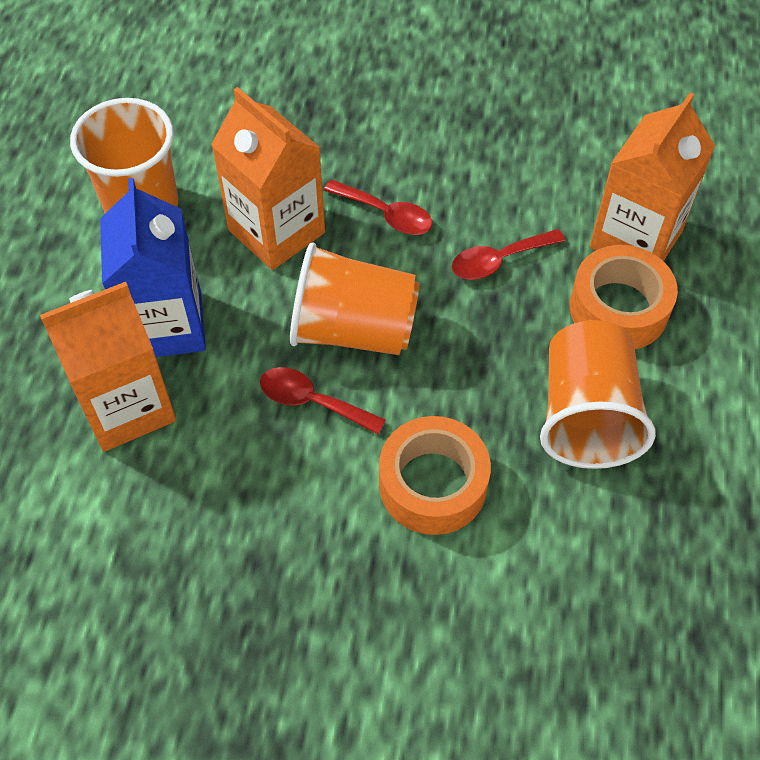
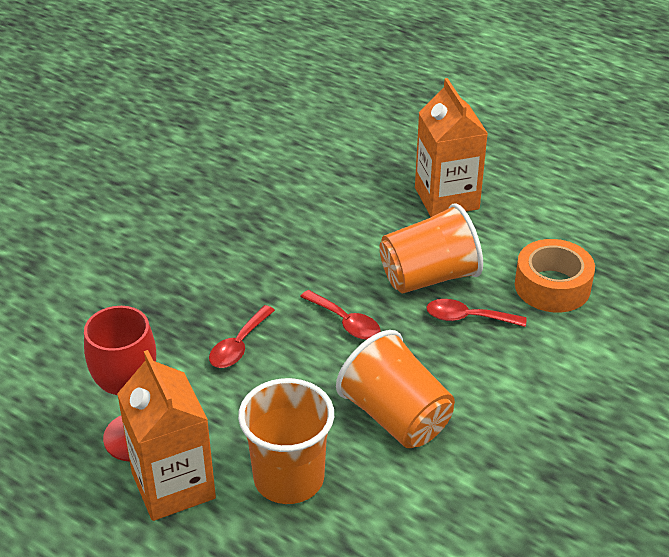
blue carton: 1 -> 0
orange carton: 3 -> 2
orange tape: 2 -> 1
red goblet: 0 -> 1

